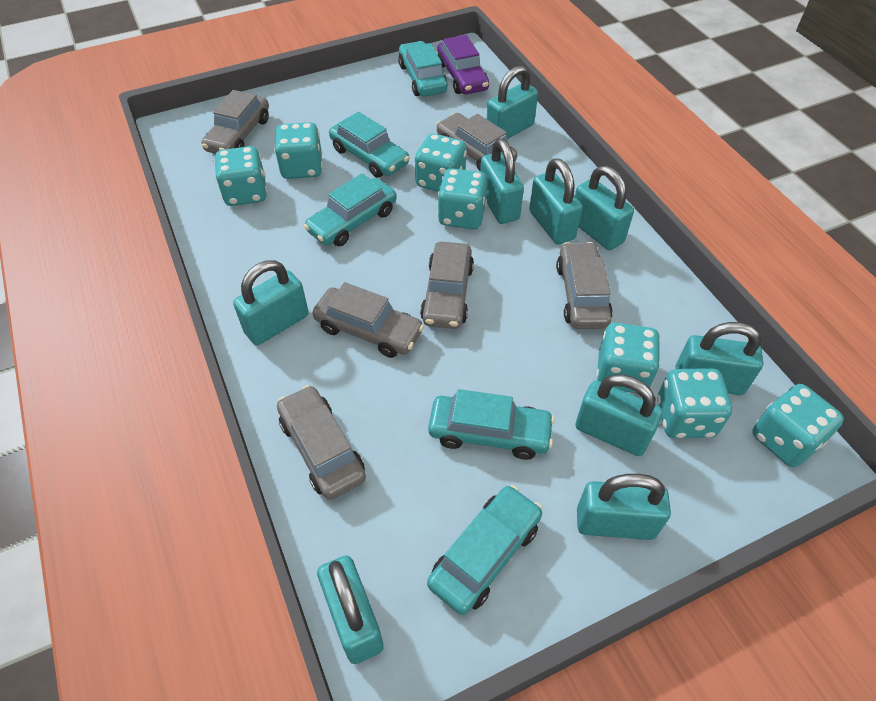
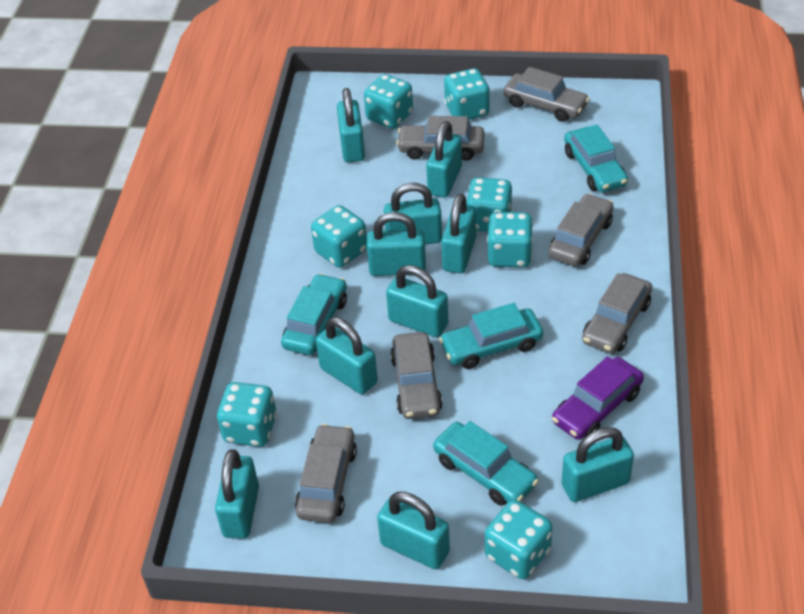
turquoise car: 5 -> 4
turquoise padlock: 9 -> 10

